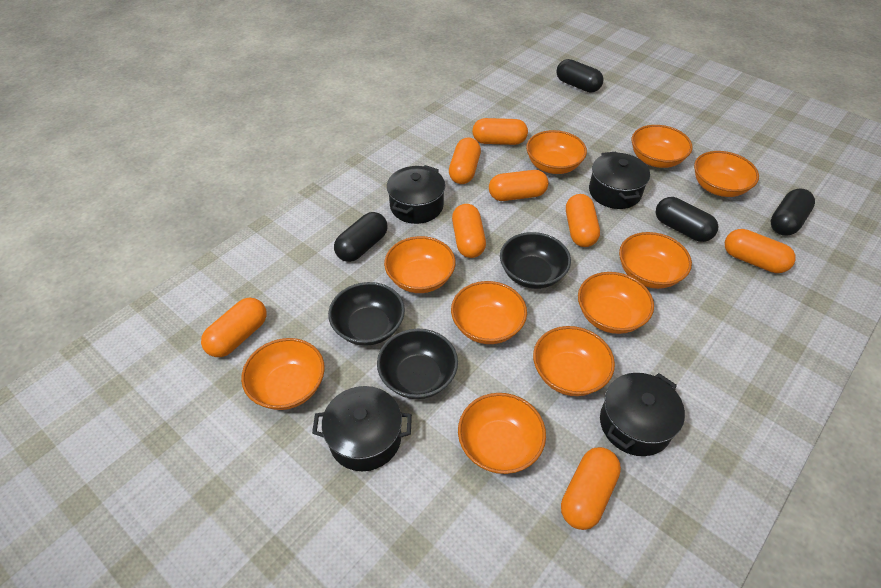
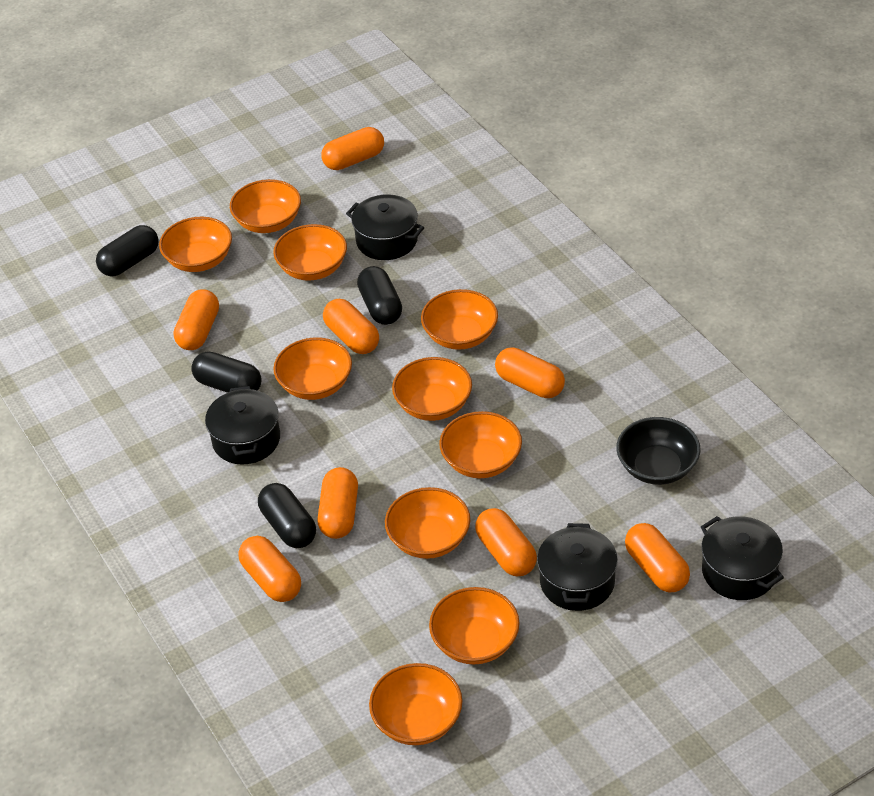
black bowl: 3 -> 1

